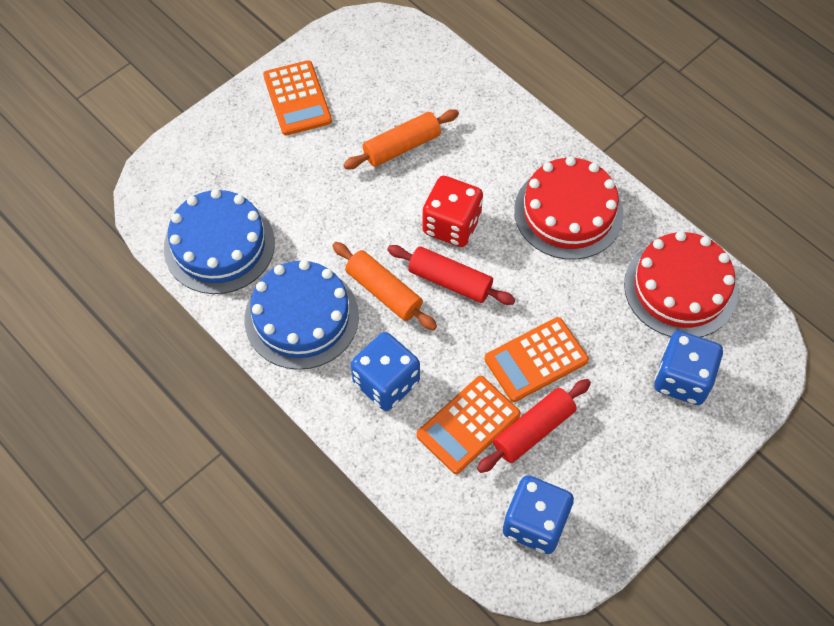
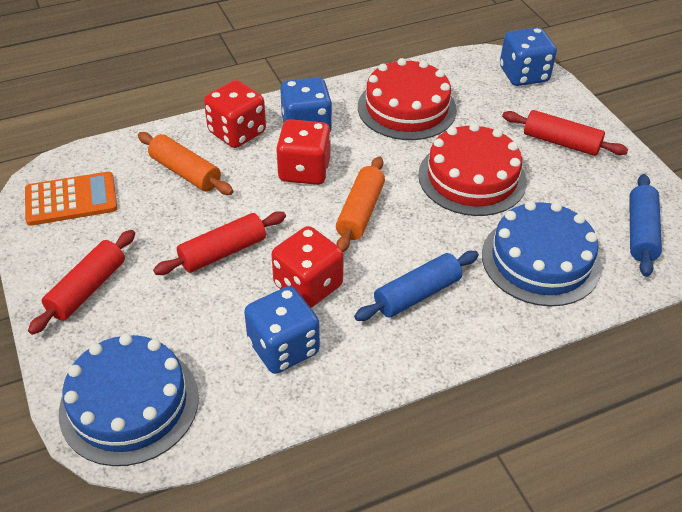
blue rolling pin: 0 -> 2
orange calculator: 3 -> 1
red dice: 1 -> 3
red rolling pin: 2 -> 3

